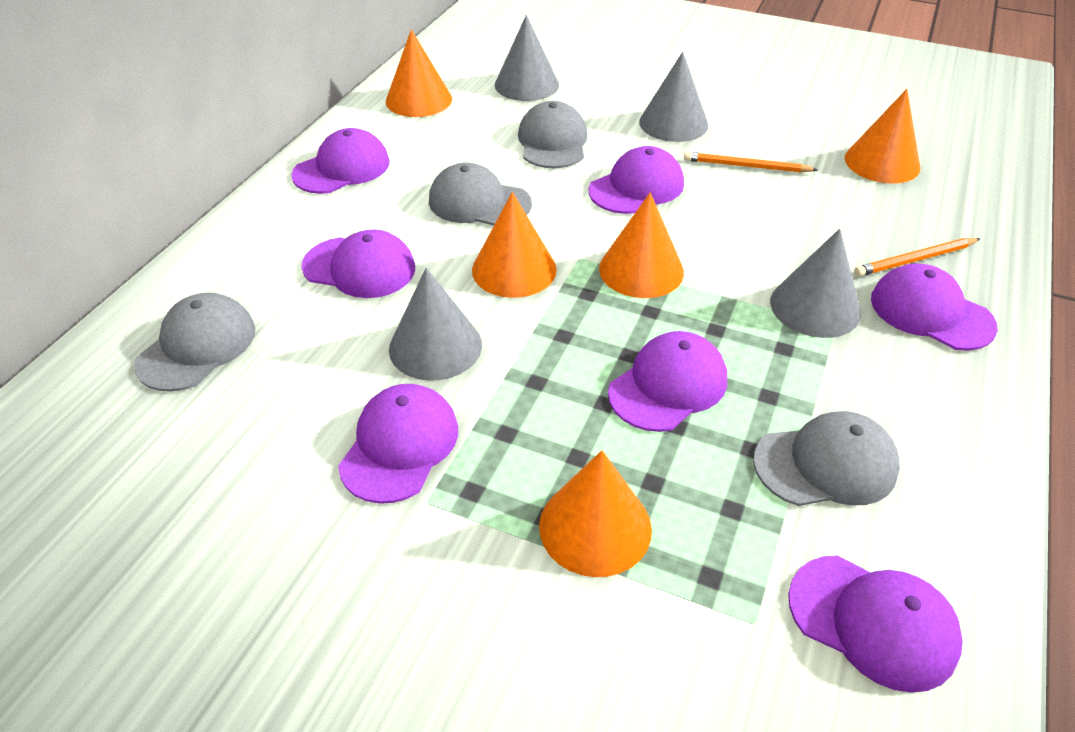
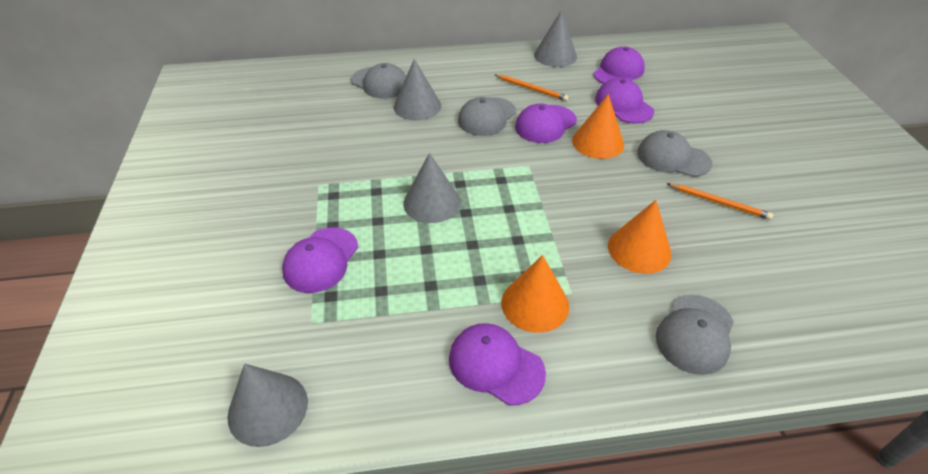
orange cone: 5 -> 3
purple cap: 7 -> 5

